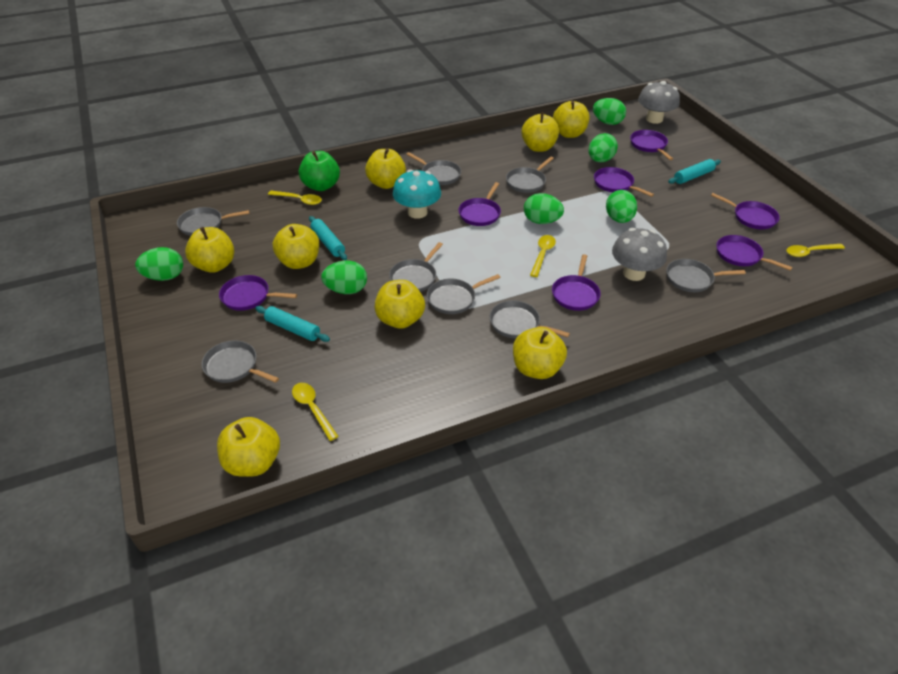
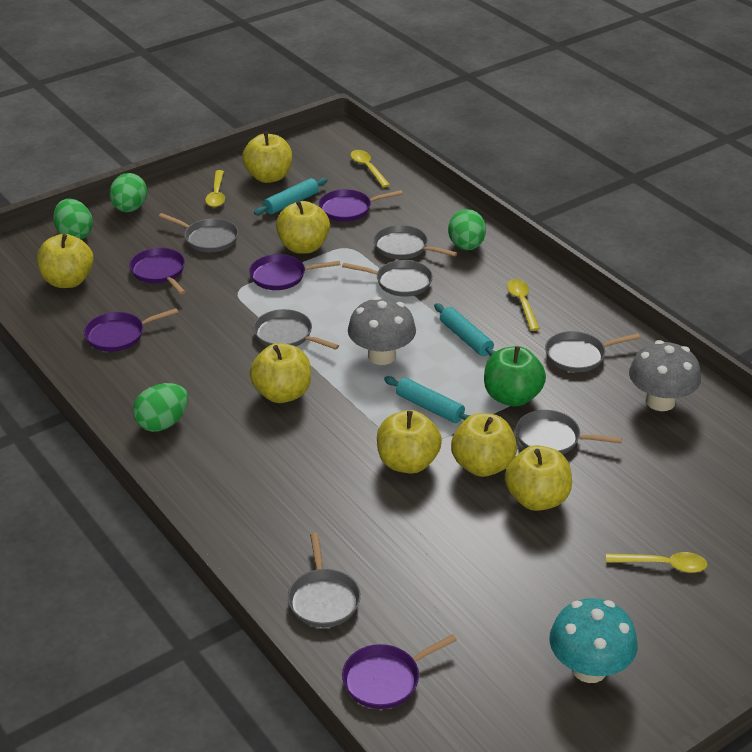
green egg: 6 -> 4
grey pan: 8 -> 7
purple pan: 7 -> 5
yellow apple: 8 -> 7

